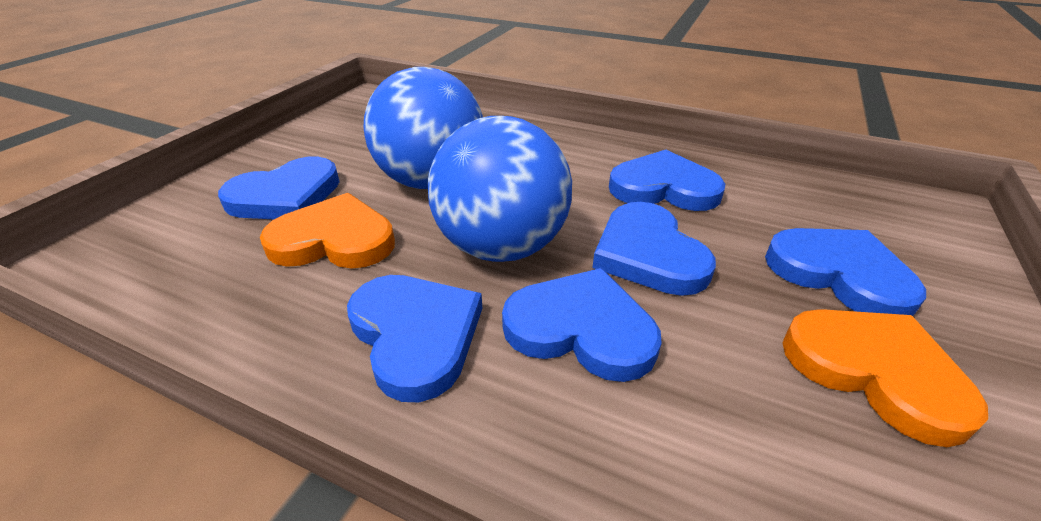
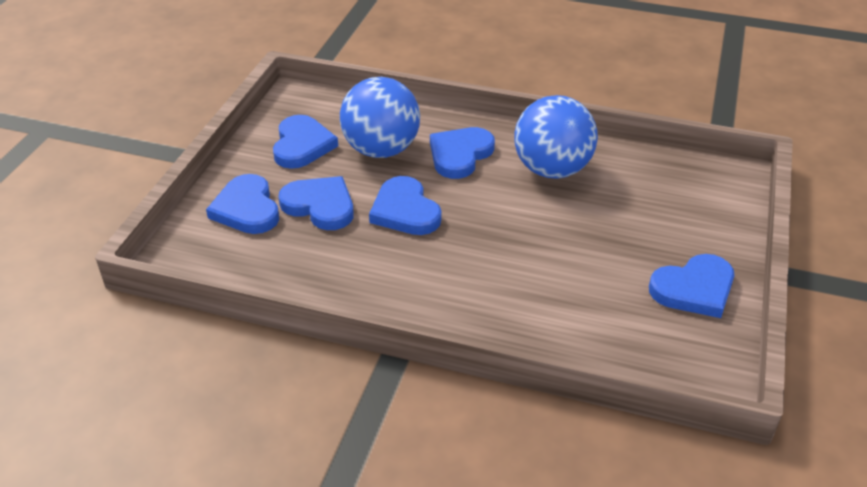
orange heart: 2 -> 0

